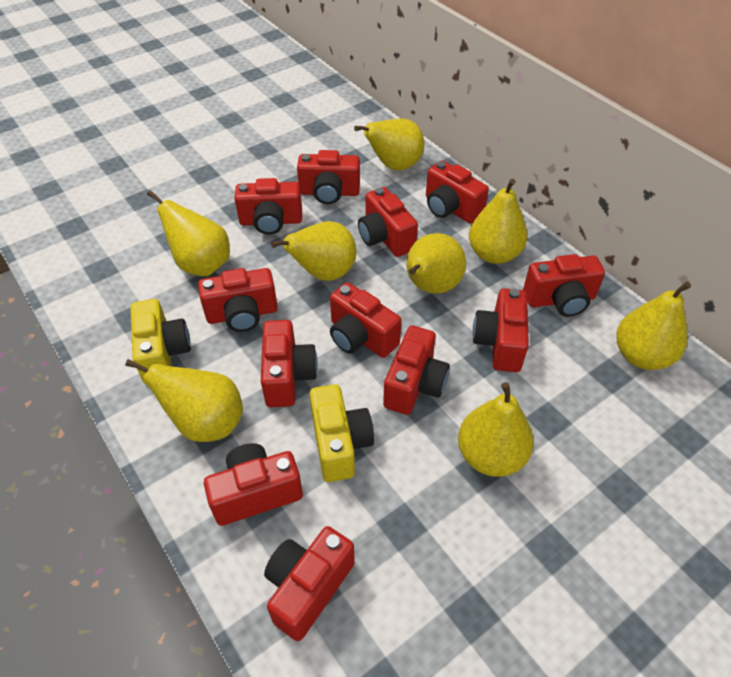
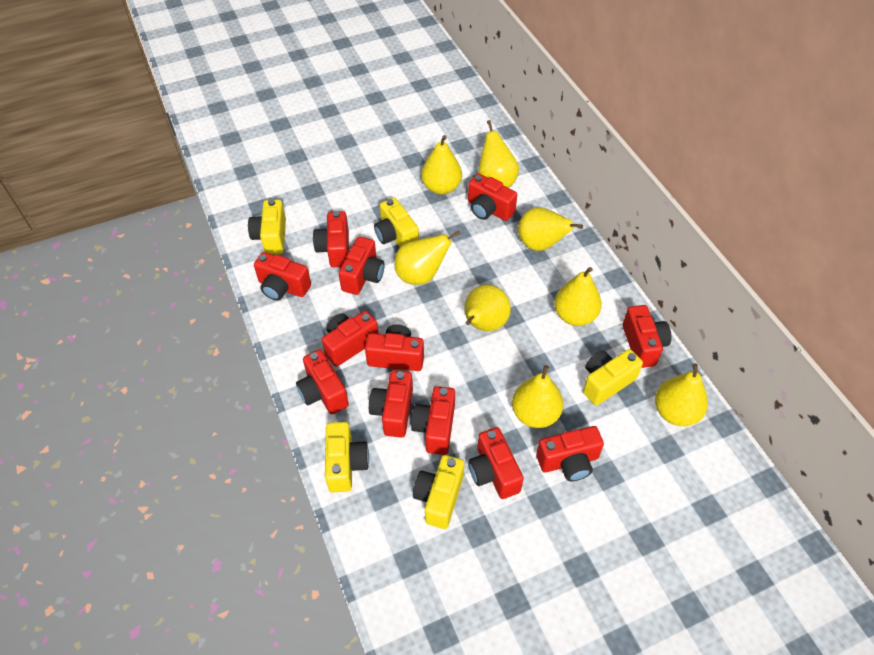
yellow camera: 2 -> 5

